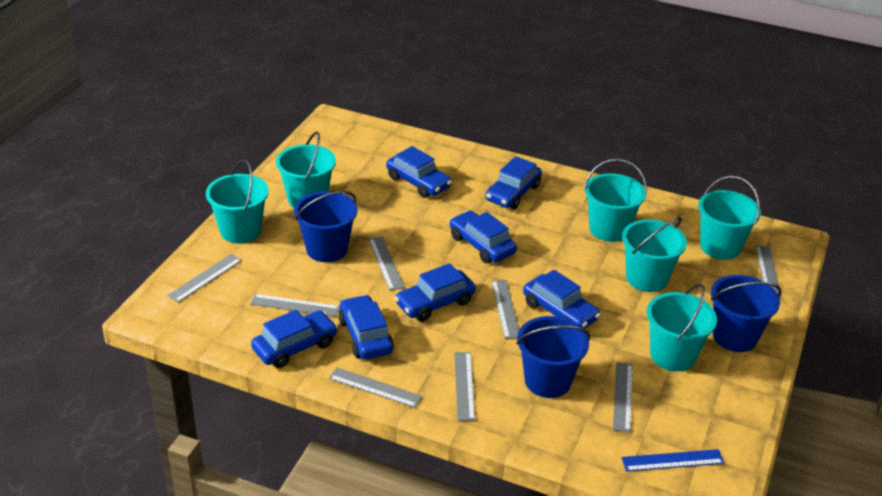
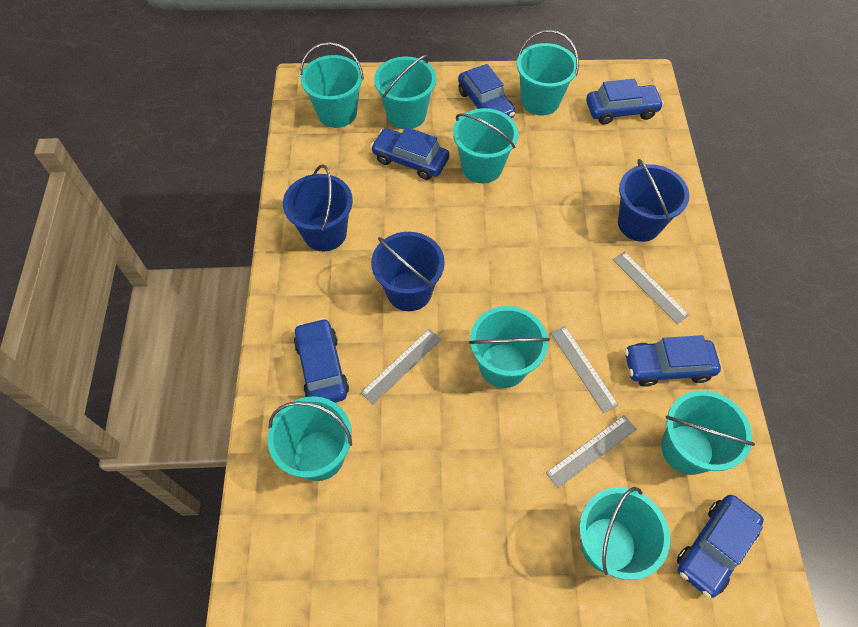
blue car: 7 -> 6
blue ruler: 1 -> 0
grey ruler: 8 -> 4
turquoise bucket: 6 -> 8

